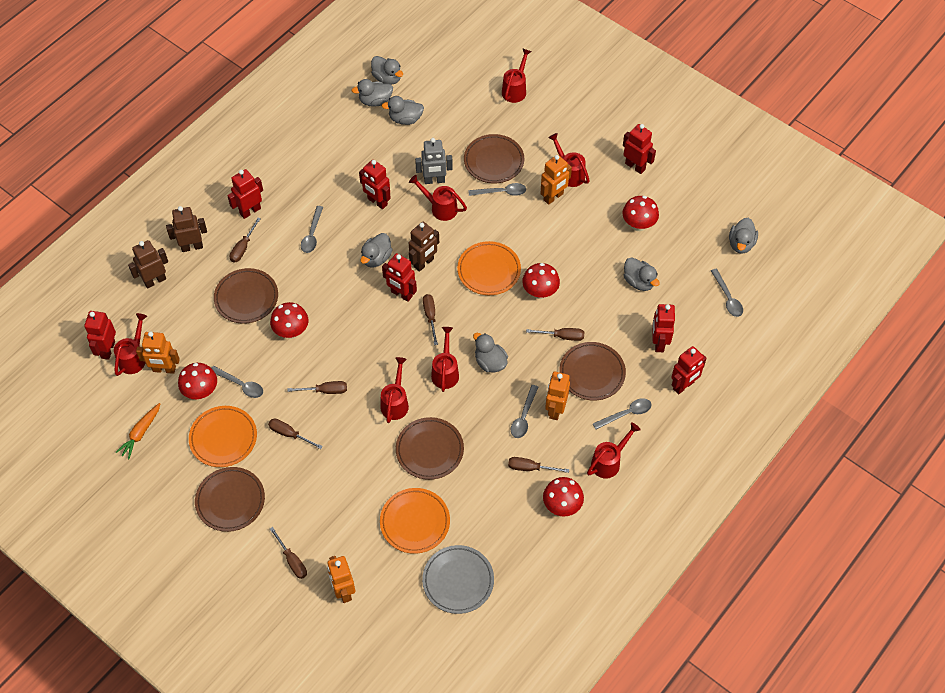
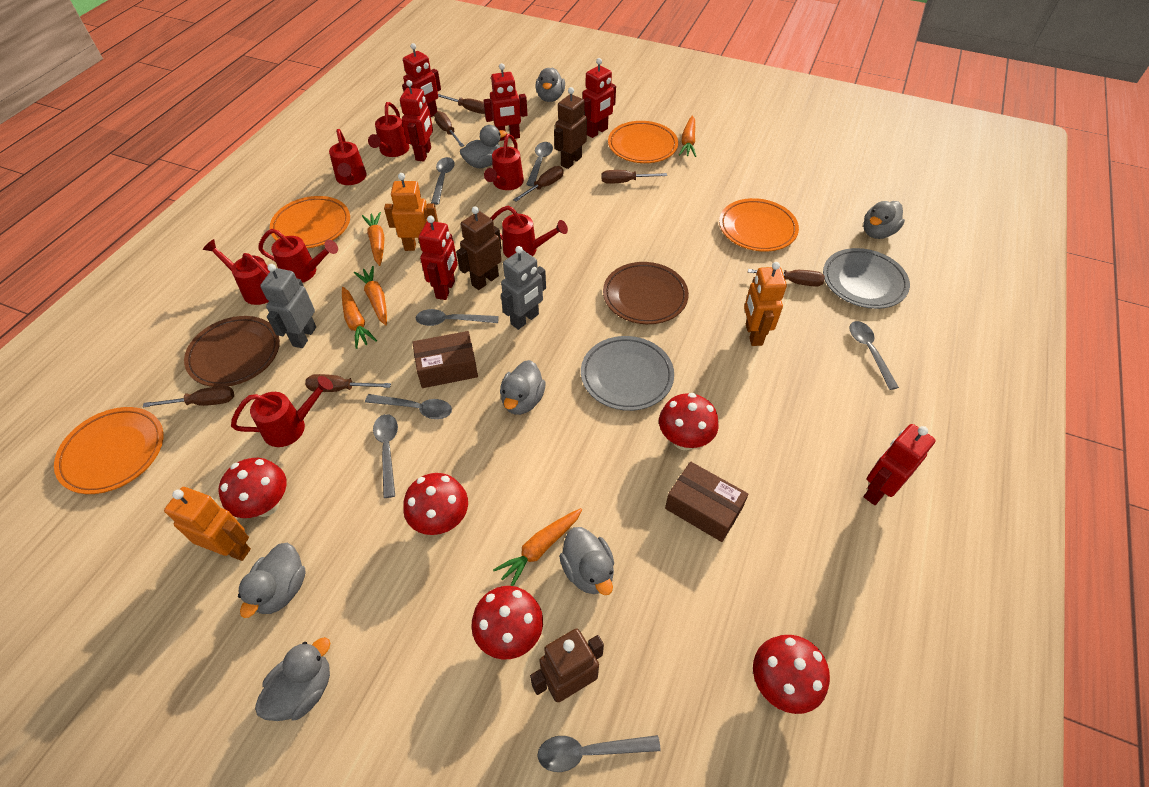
brown box: 0 -> 2
brown plate: 5 -> 2
grey plate: 1 -> 2
grey robot: 1 -> 2
grey spoon: 6 -> 7
orange carrot: 1 -> 5
orange plate: 3 -> 4
orange robot: 4 -> 3
red robot: 7 -> 6

